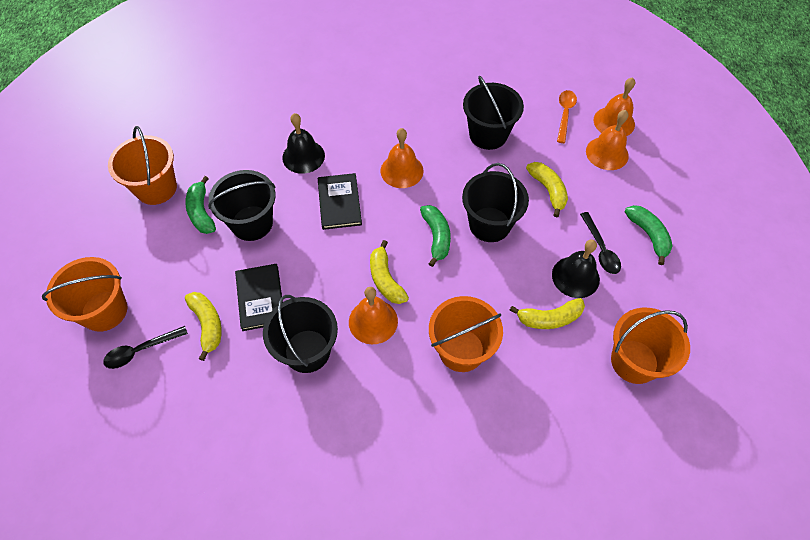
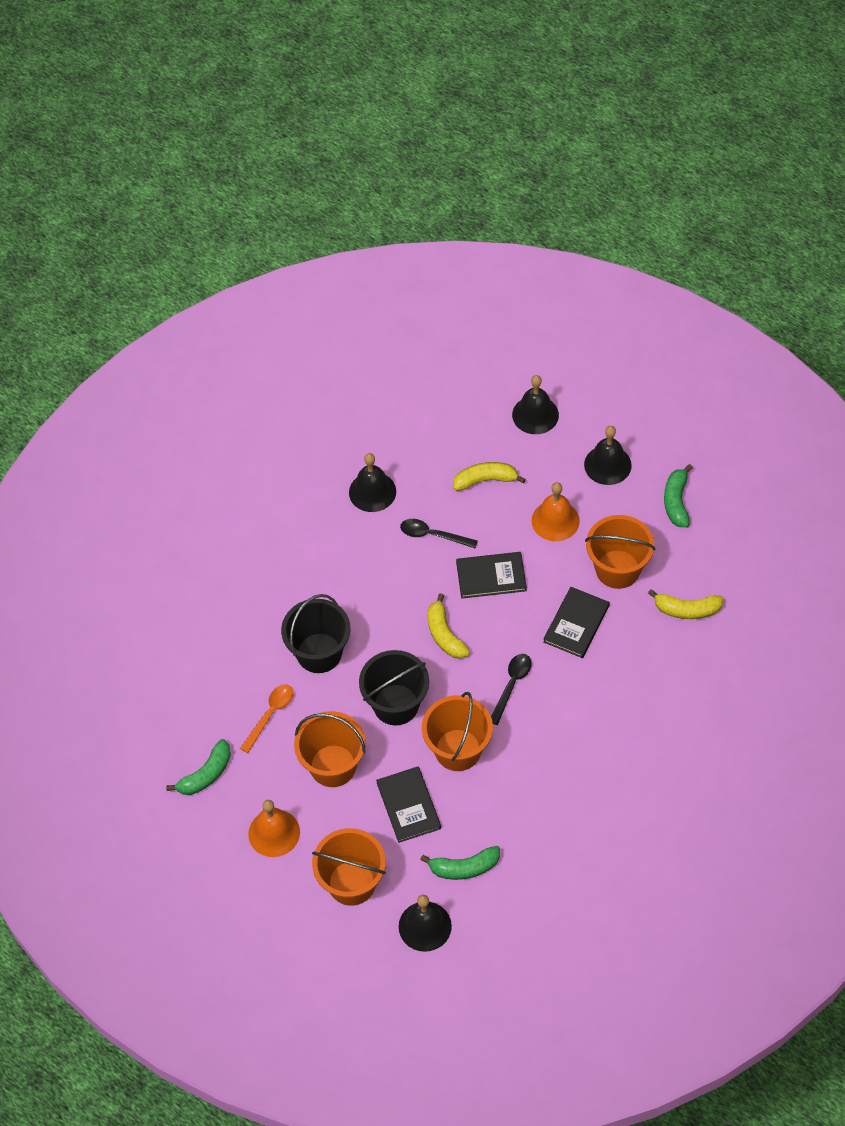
black bell: 2 -> 4
black book: 2 -> 3
black bucket: 4 -> 2
orange bell: 4 -> 2
yellow banana: 4 -> 3

